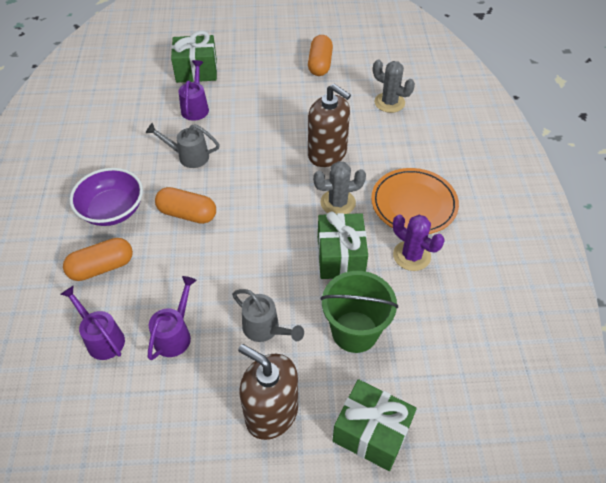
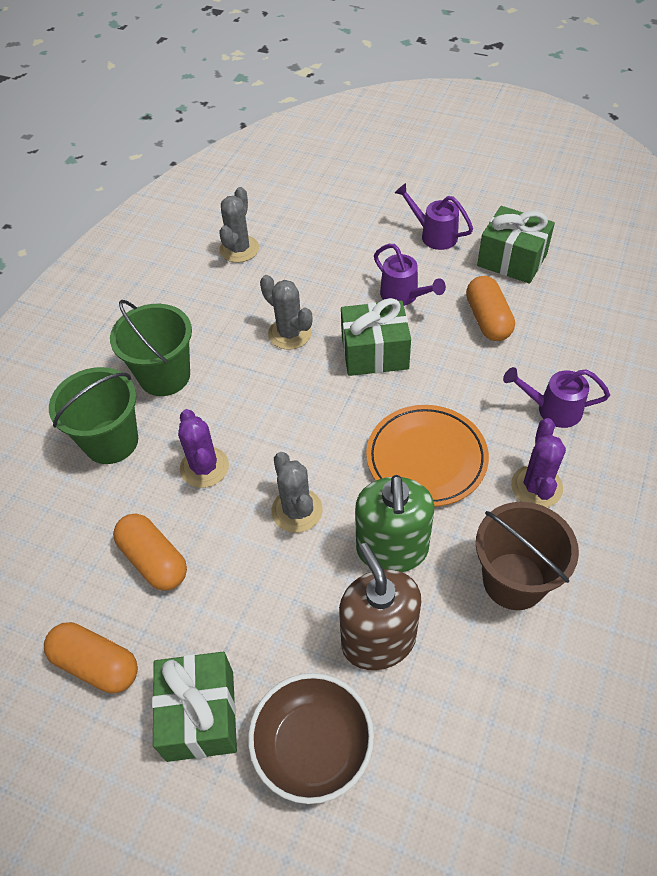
brown bowl: 0 -> 1
brown bucket: 0 -> 1
brown soap dispenser: 2 -> 1
green bucket: 1 -> 2
green soap dispenser: 0 -> 1
grey cactus: 2 -> 3
grey watering can: 2 -> 0
purple bowl: 1 -> 0
purple cactus: 1 -> 2

